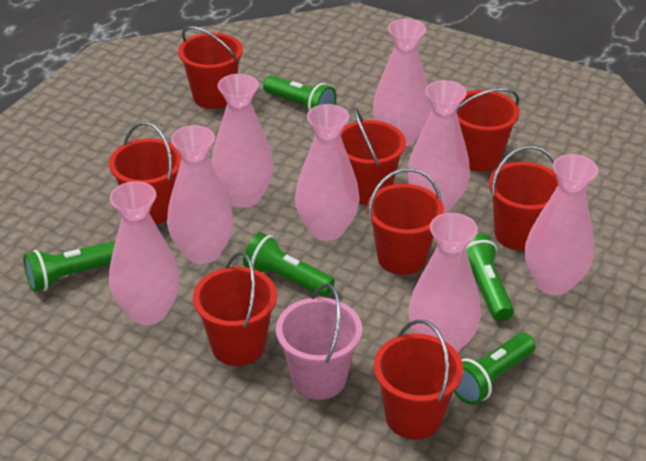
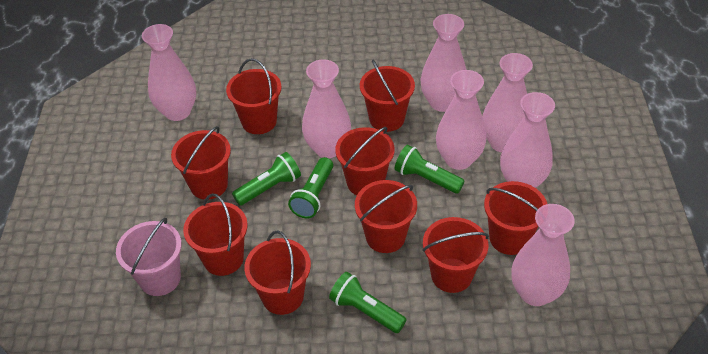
green flashlight: 5 -> 4
pink vase: 8 -> 7
red bucket: 8 -> 9

